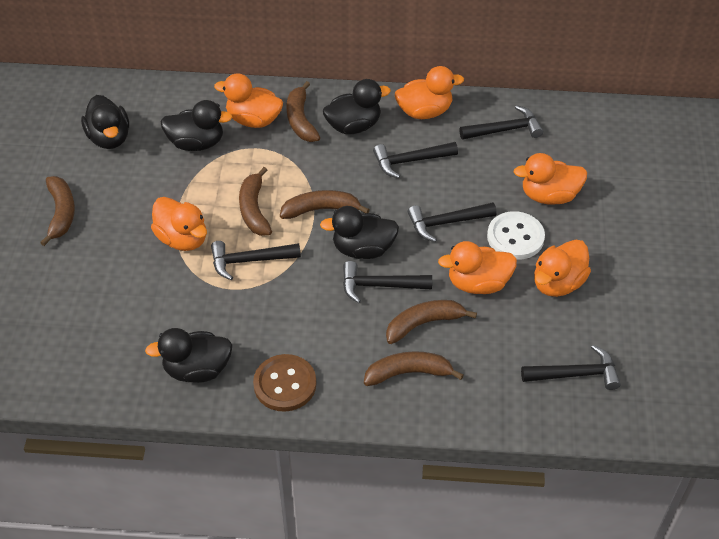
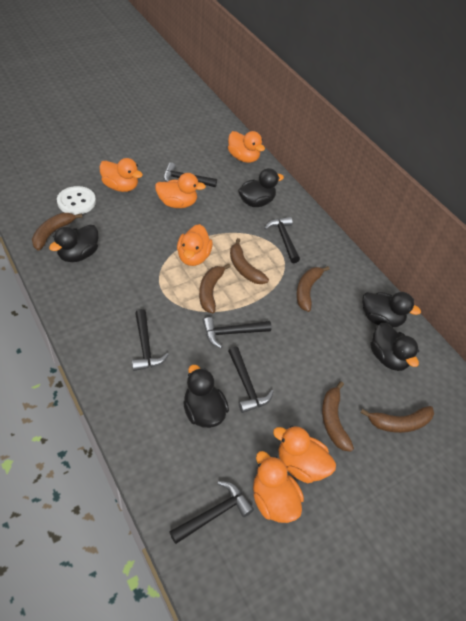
brown button: 1 -> 0

